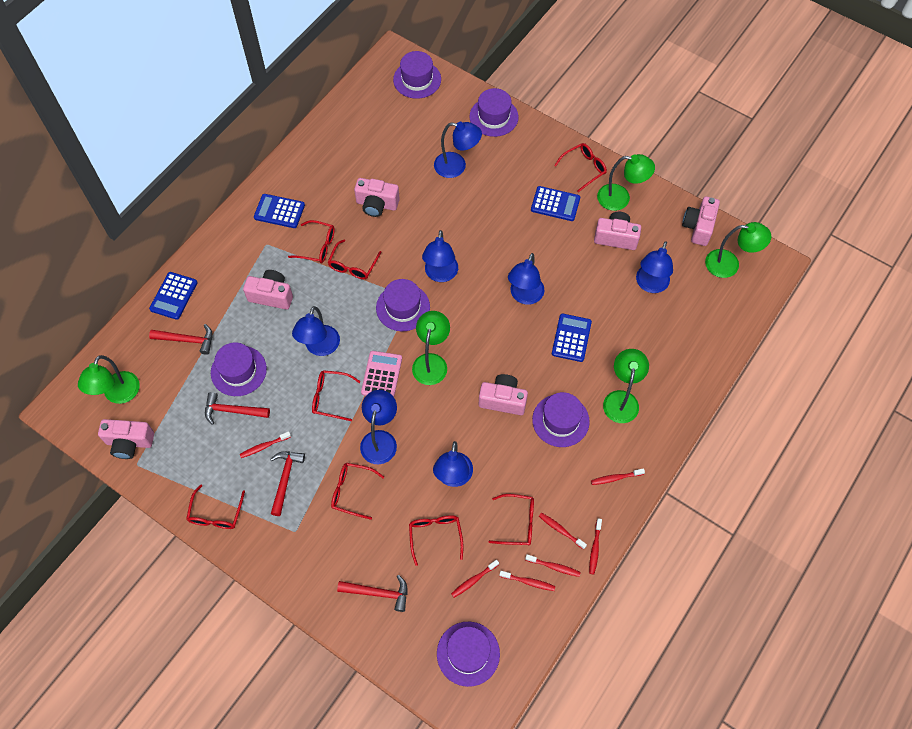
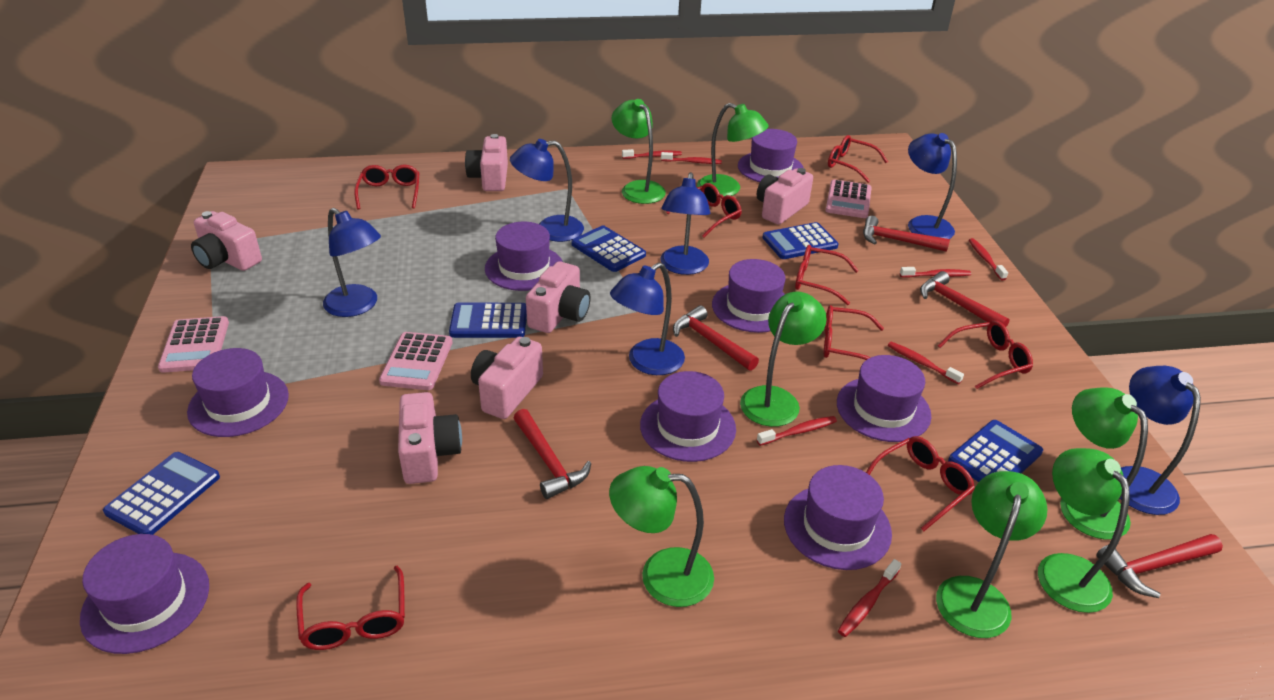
blue calculator: 4 -> 5
blue lamp: 7 -> 6
green lamp: 5 -> 7
pink calculator: 1 -> 3
purple hat: 6 -> 8
red hammer: 4 -> 5

